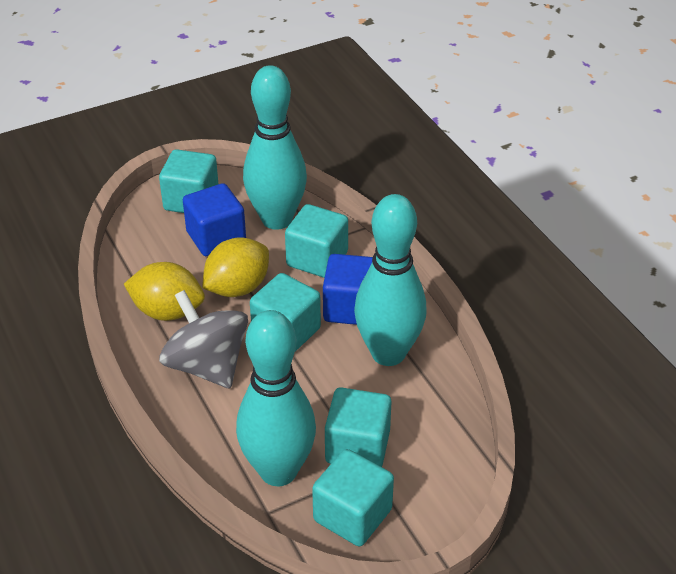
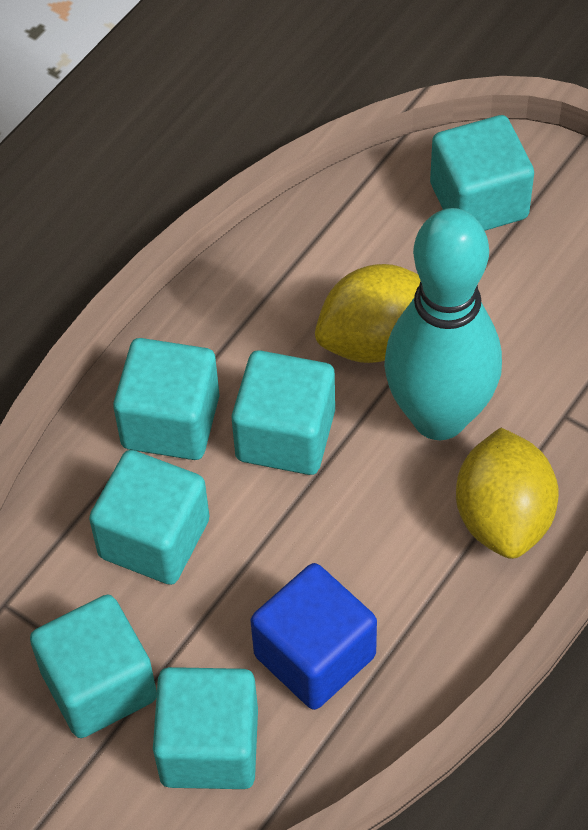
blue cube: 2 -> 1
grey spinning top: 1 -> 0
turquoise bowling pin: 3 -> 1
turquoise cube: 5 -> 6

